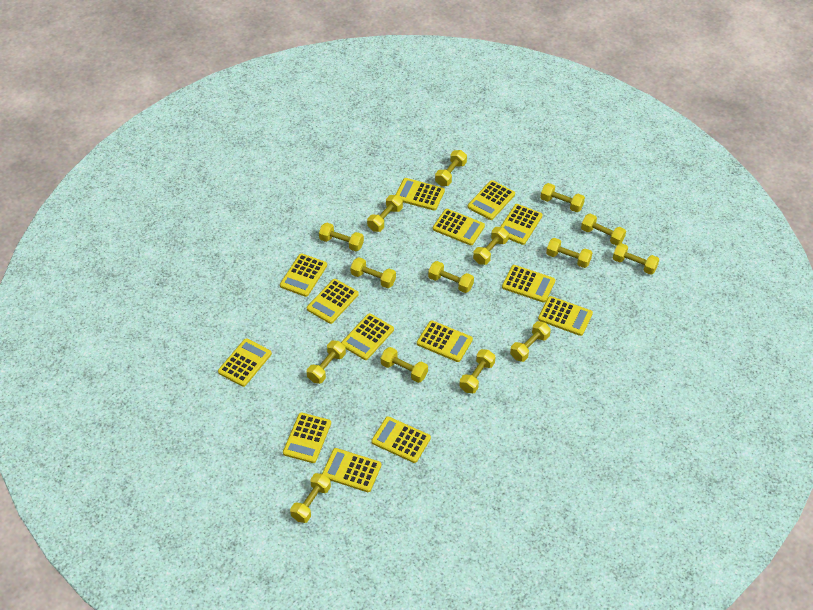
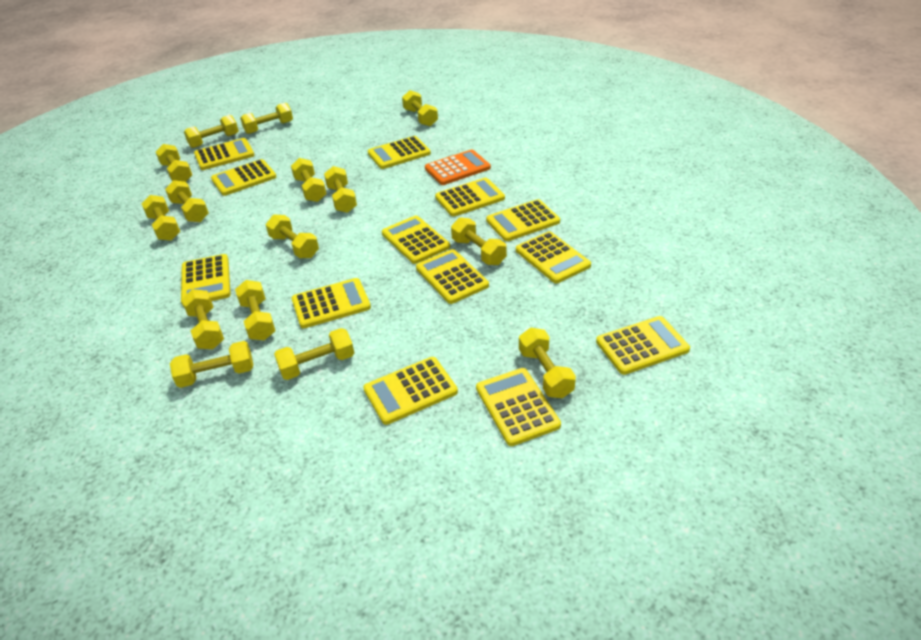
orange calculator: 0 -> 1
yellow calculator: 14 -> 13

